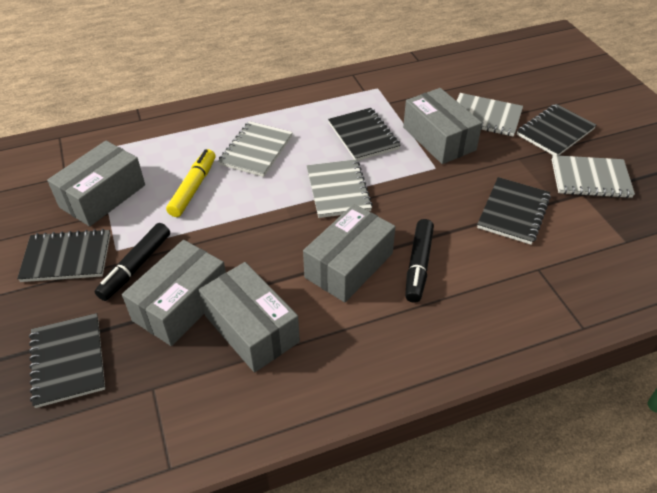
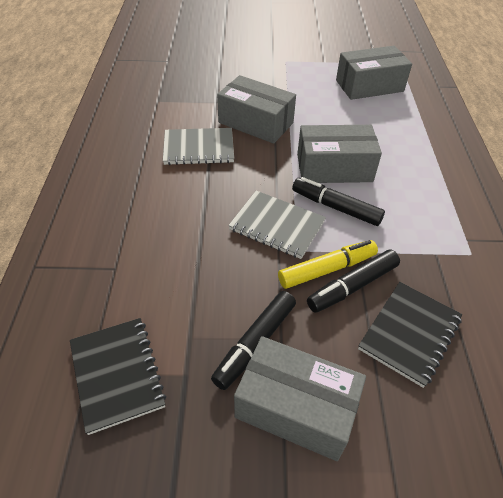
black marker: 2 -> 3
black notebook: 5 -> 2
grey box: 5 -> 4
grey notebook: 4 -> 2

